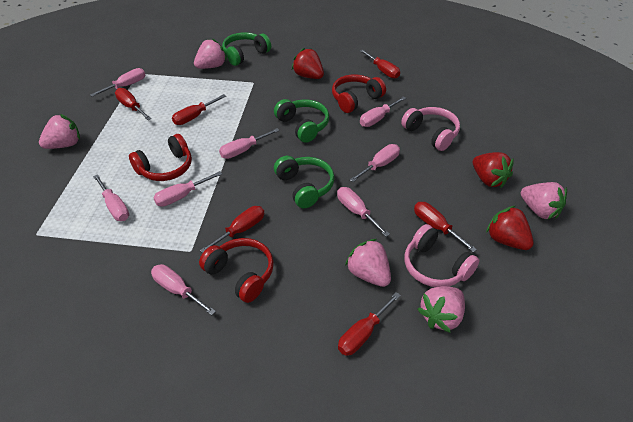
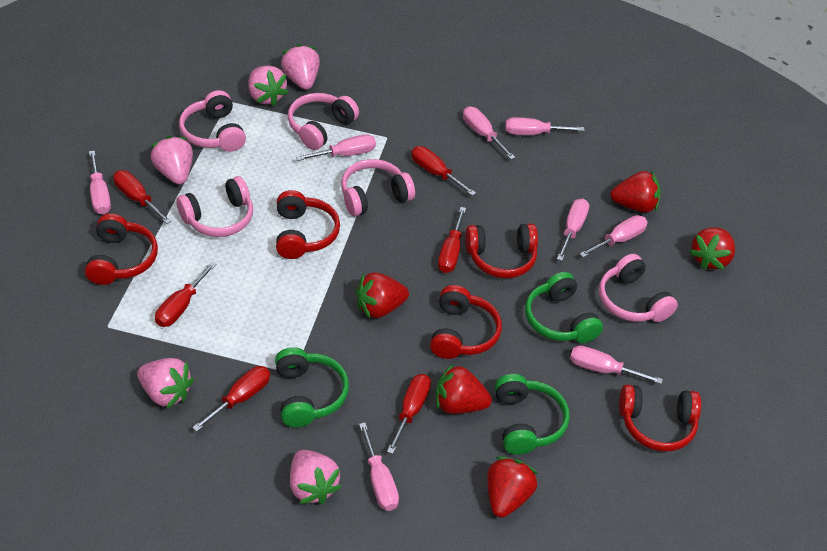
pink headphones: 2 -> 5
red headphones: 3 -> 5
red strawberry: 3 -> 5

